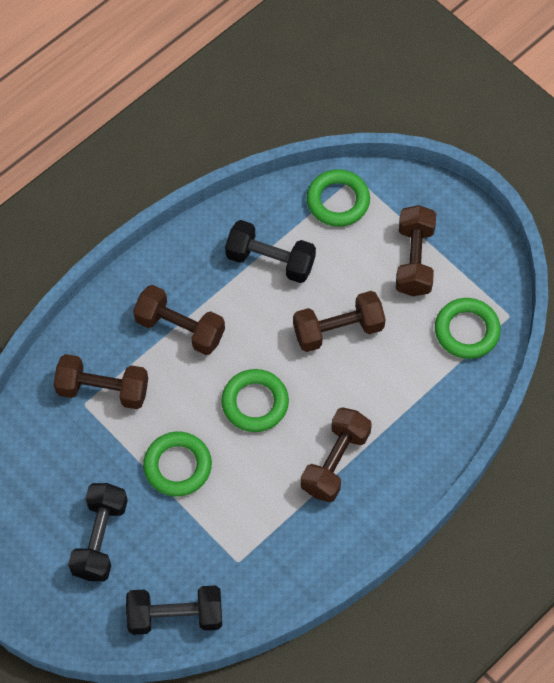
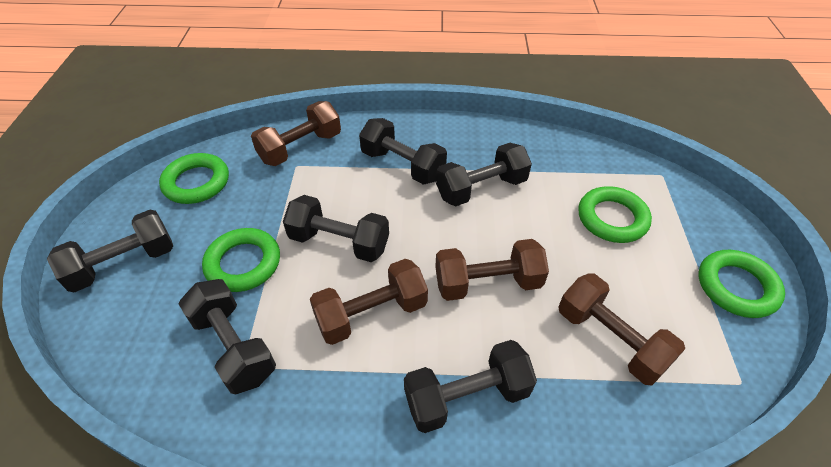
black dumbbell: 3 -> 6
brown dumbbell: 5 -> 4

